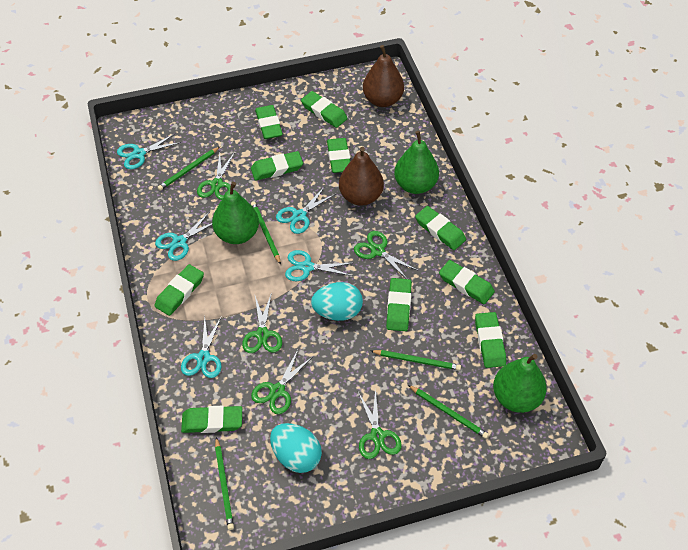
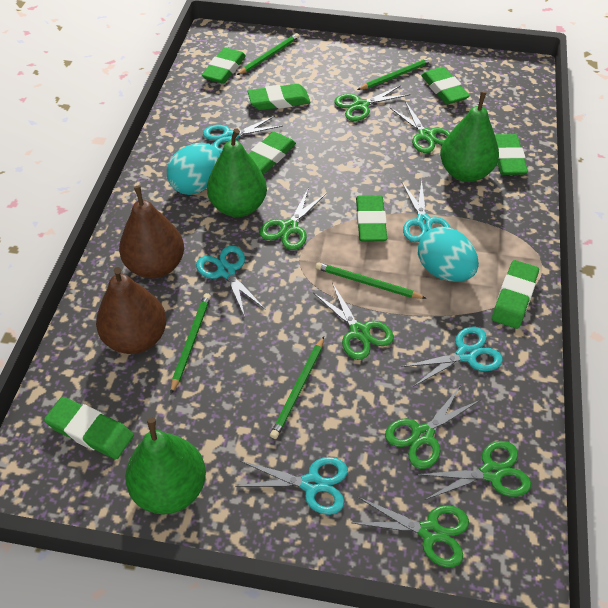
green eraser: 10 -> 8
green scissors: 5 -> 7

